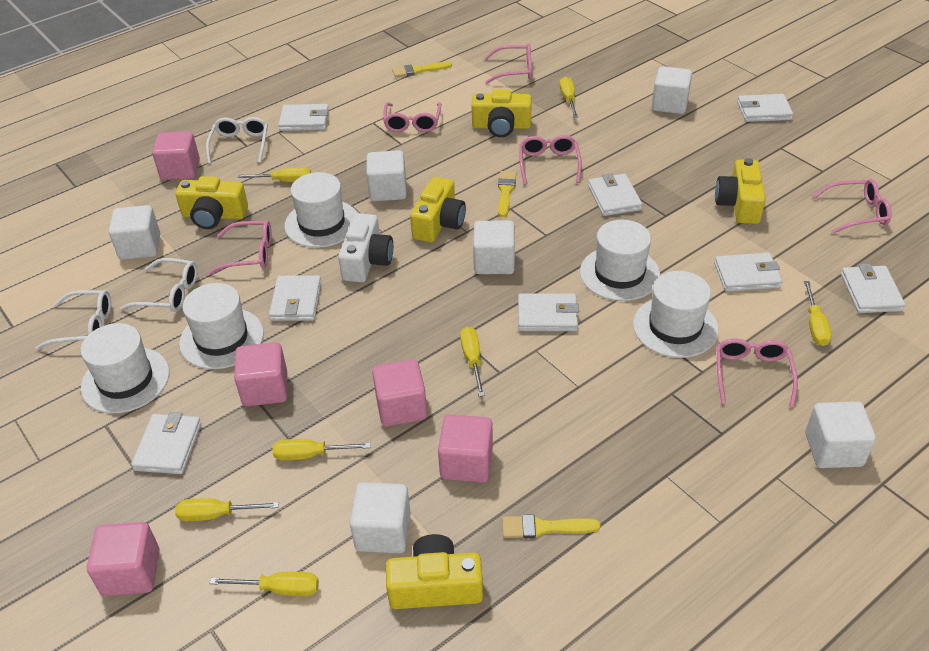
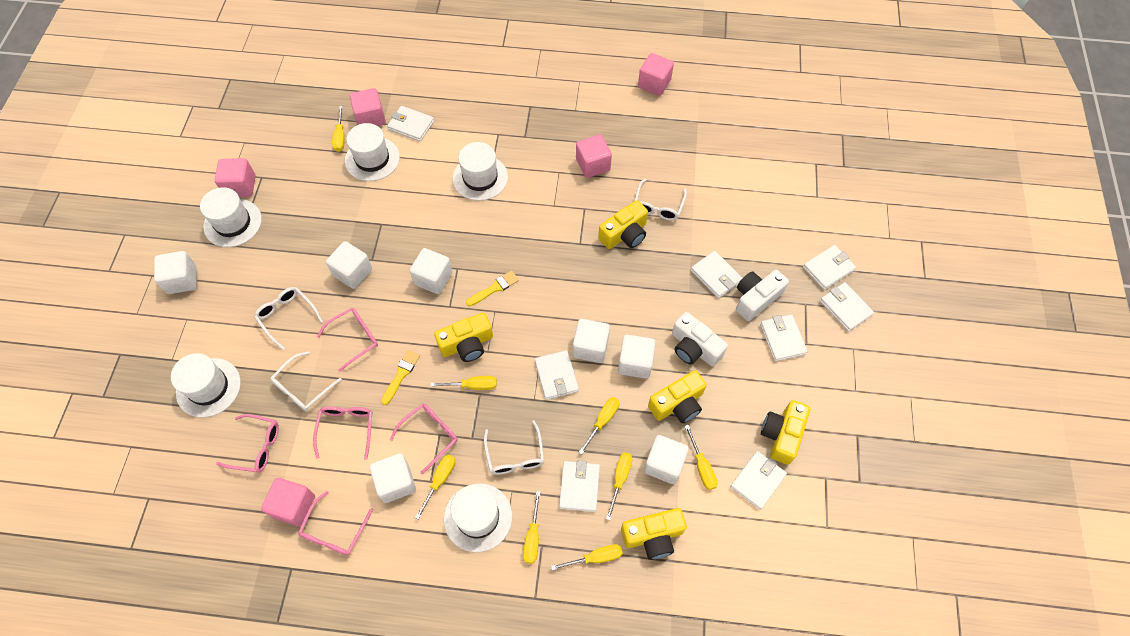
pink glasses: 6 -> 5
white camera: 1 -> 2
white cube: 6 -> 7
white glasses: 3 -> 4
yellow brush: 3 -> 2
yellow screwdriver: 7 -> 8

